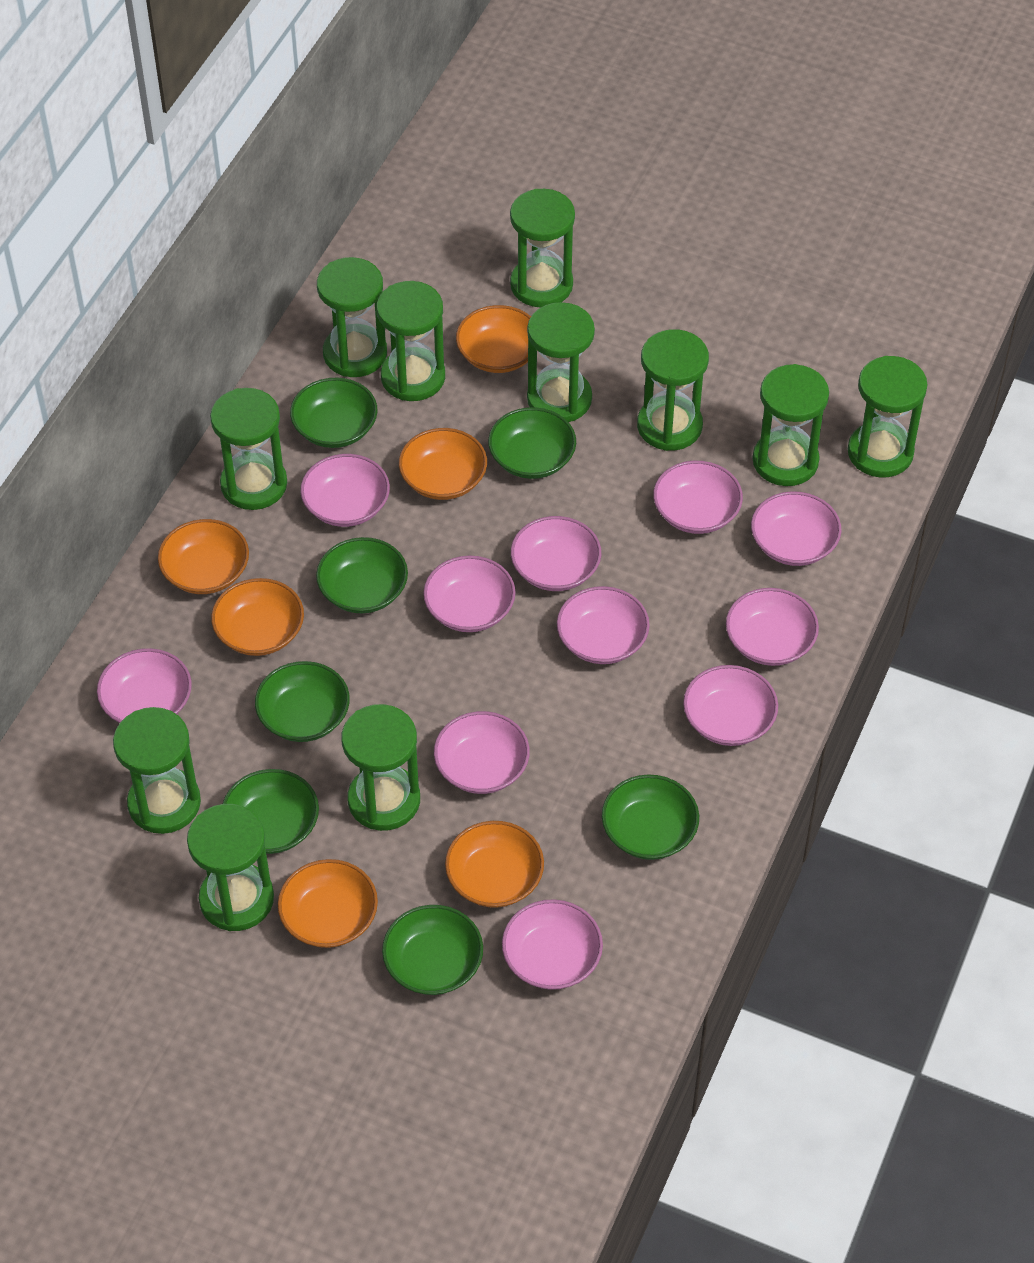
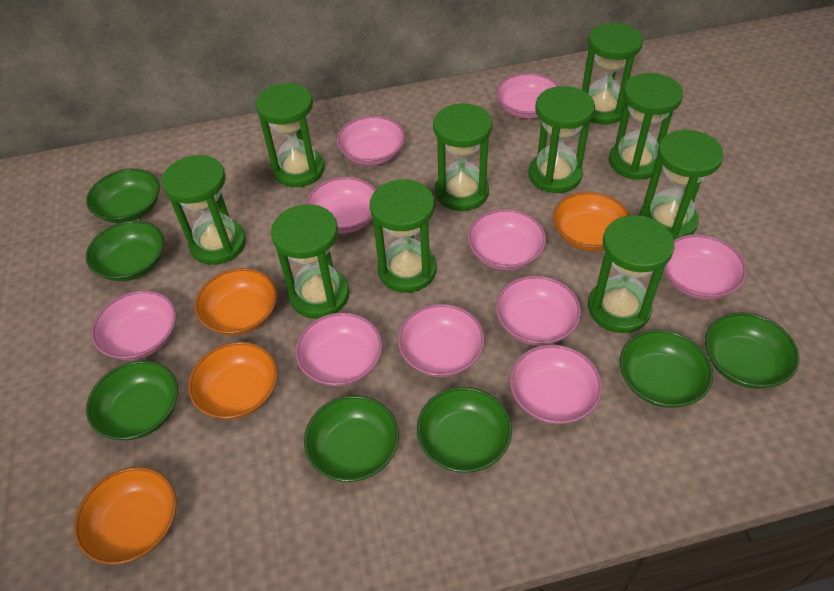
green hourglass: 11 -> 10
orange bowl: 6 -> 4
pink bowl: 11 -> 10

